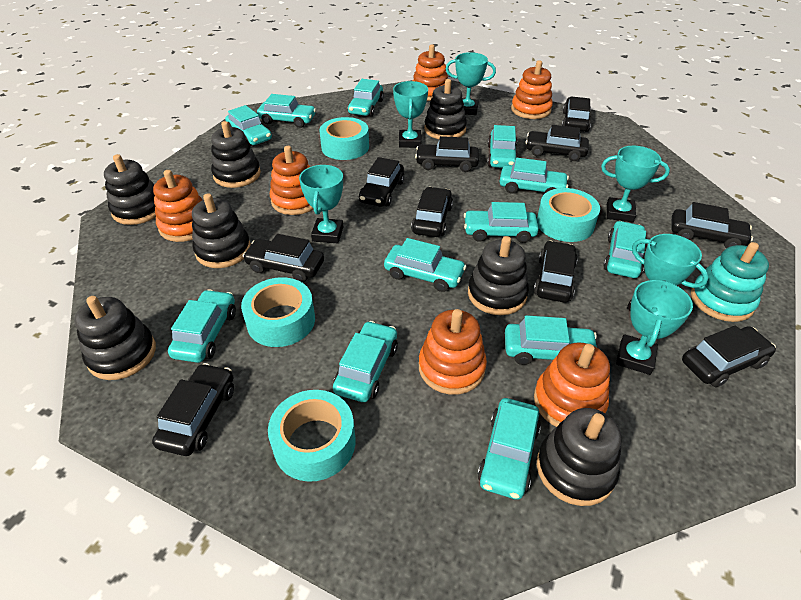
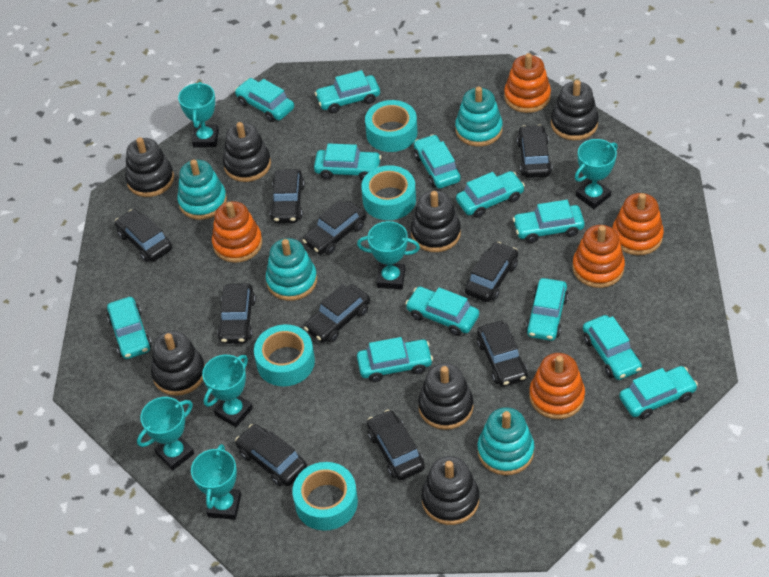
orange stacking toy: 6 -> 5
turquoise stacking toy: 1 -> 4

